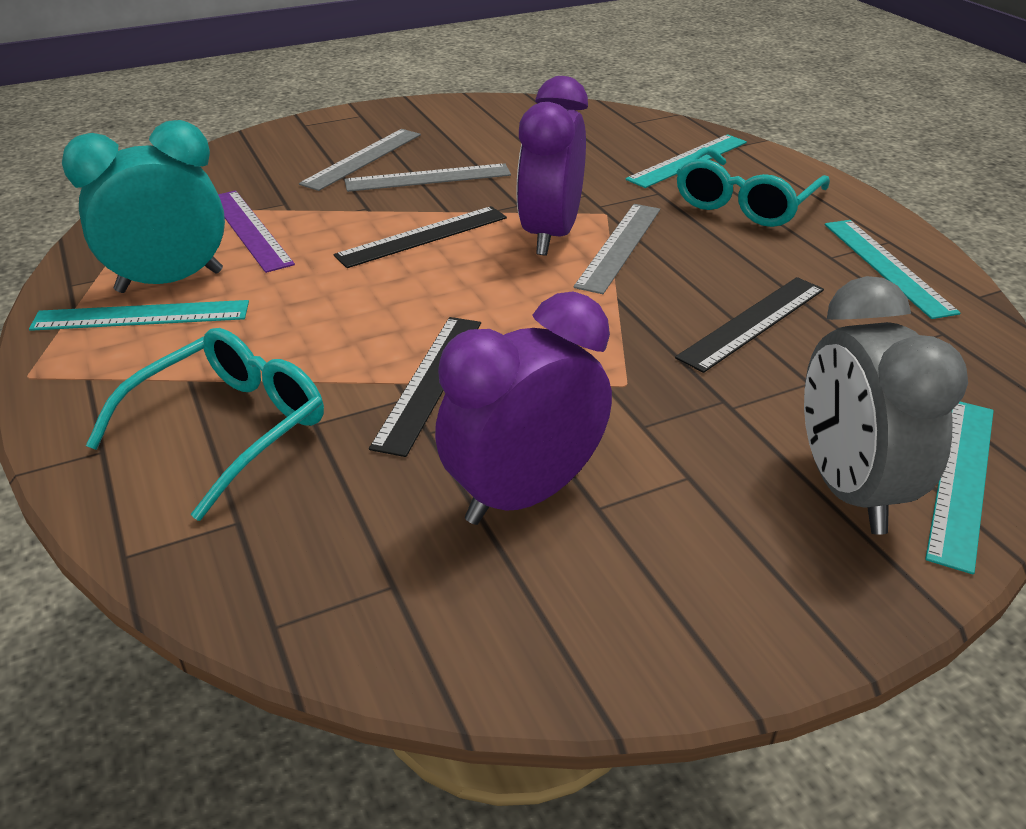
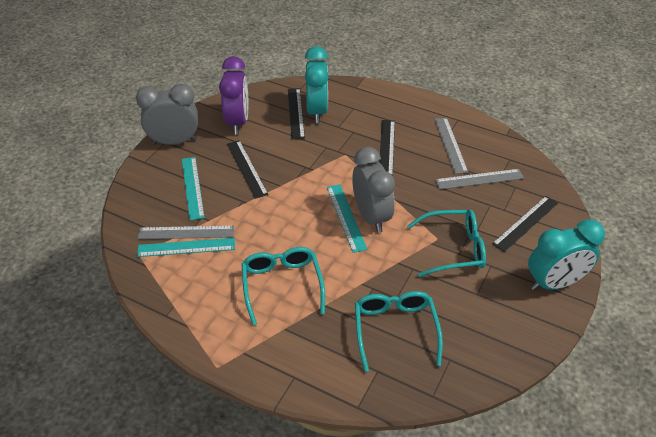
black ruler: 3 -> 4
grey clock: 1 -> 2
purple clock: 2 -> 1
purple ruler: 1 -> 0
turquoise clock: 1 -> 2
turquoise glasses: 2 -> 3
turquoise ruler: 4 -> 3

